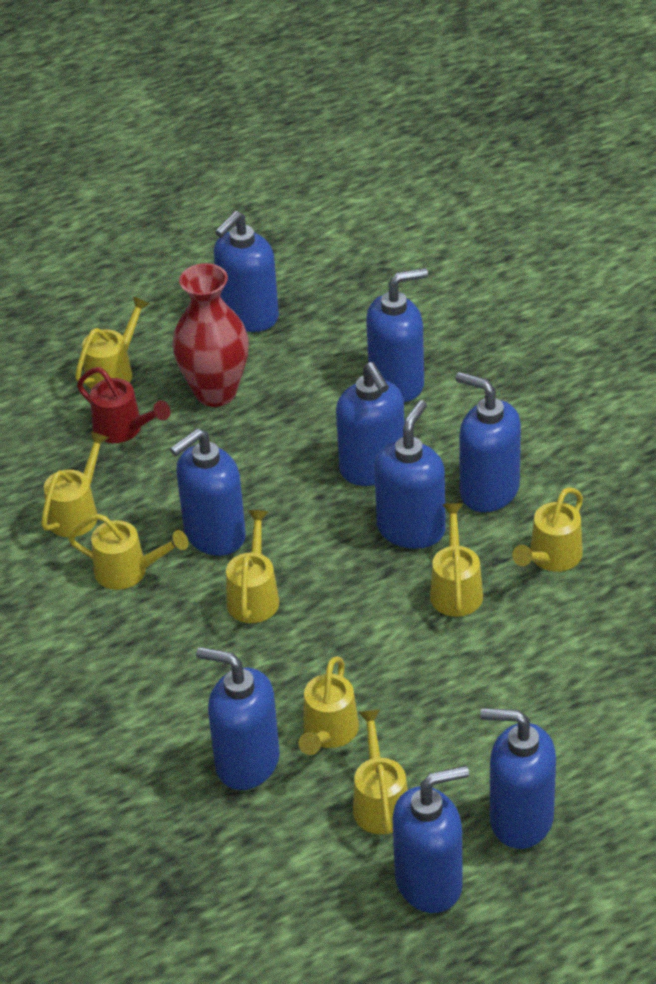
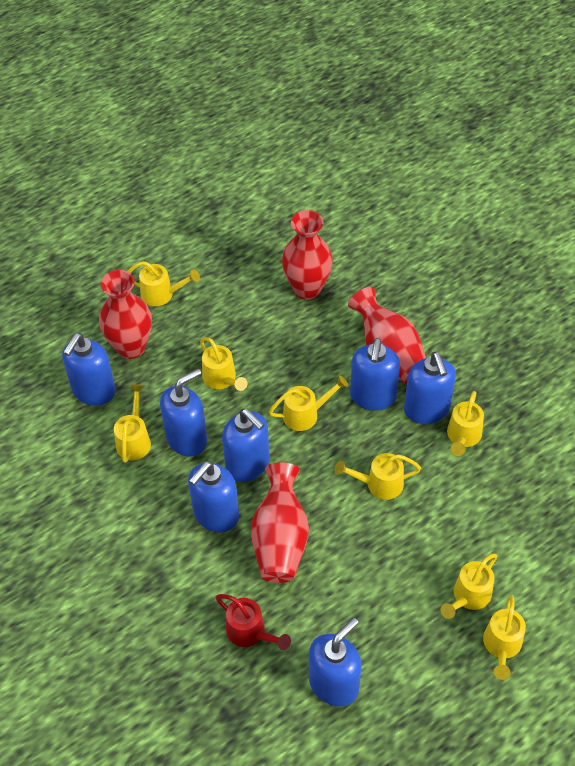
blue soap dispenser: 9 -> 7
red vase: 1 -> 4

